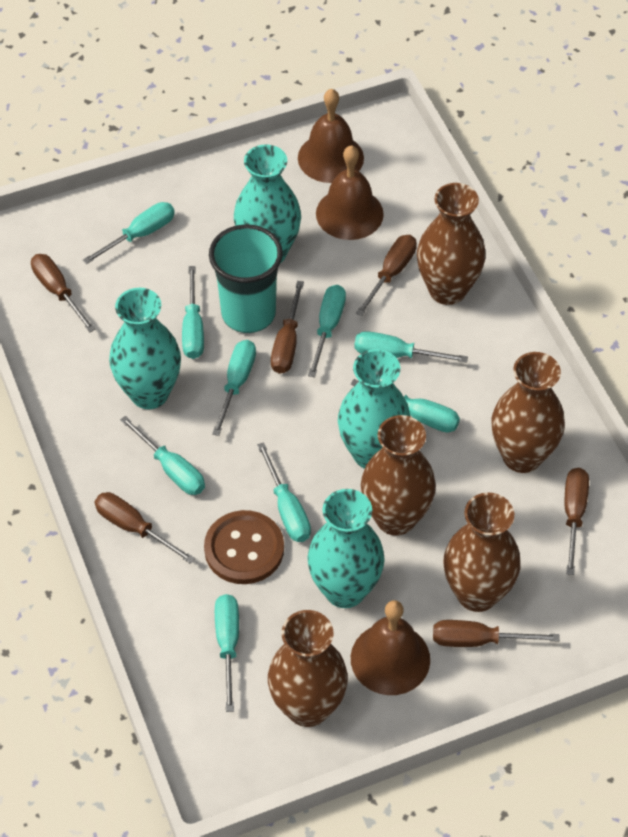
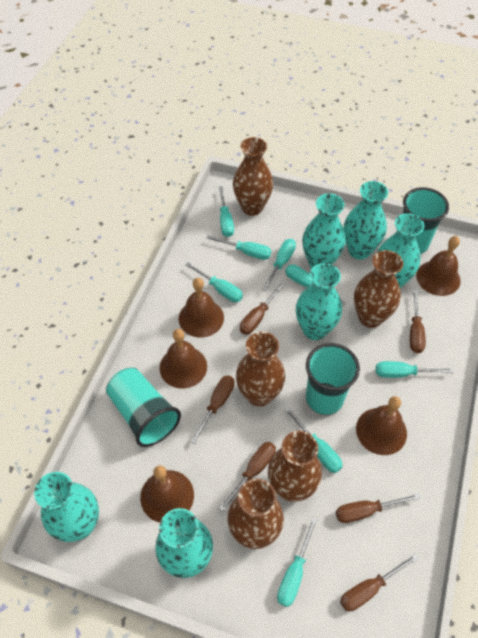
brown bell: 3 -> 5
brown button: 1 -> 0
turquoise cup: 1 -> 3
turquoise screwdriver: 9 -> 8
turquoise vase: 4 -> 6

